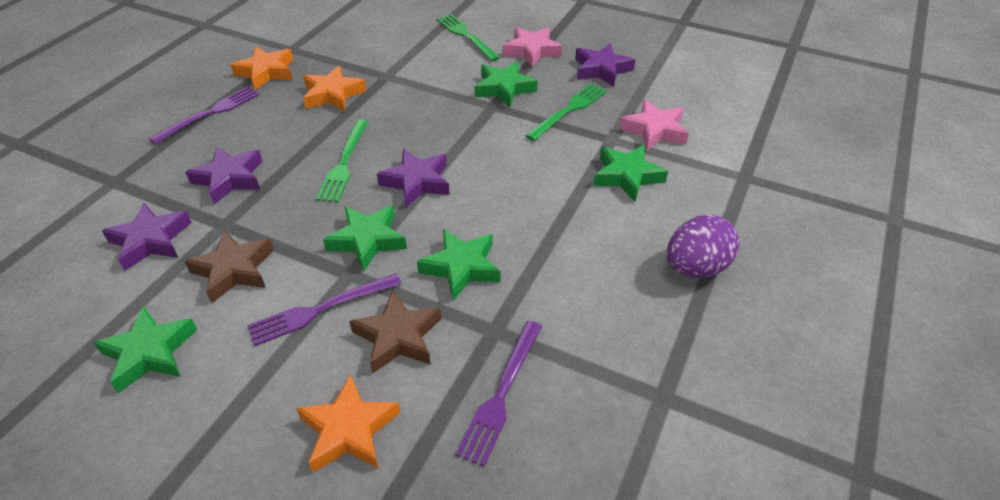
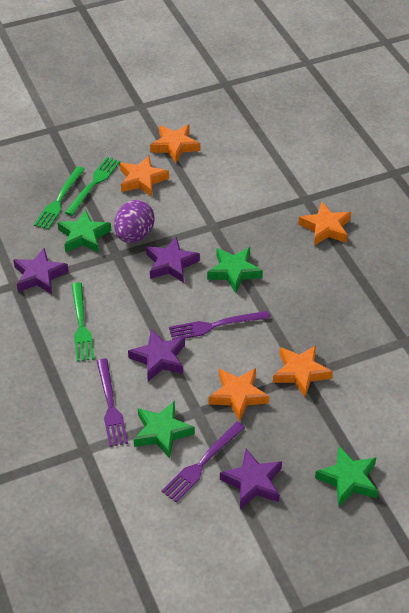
brown star: 2 -> 0
green star: 5 -> 4
orange star: 3 -> 5
pink star: 2 -> 0

